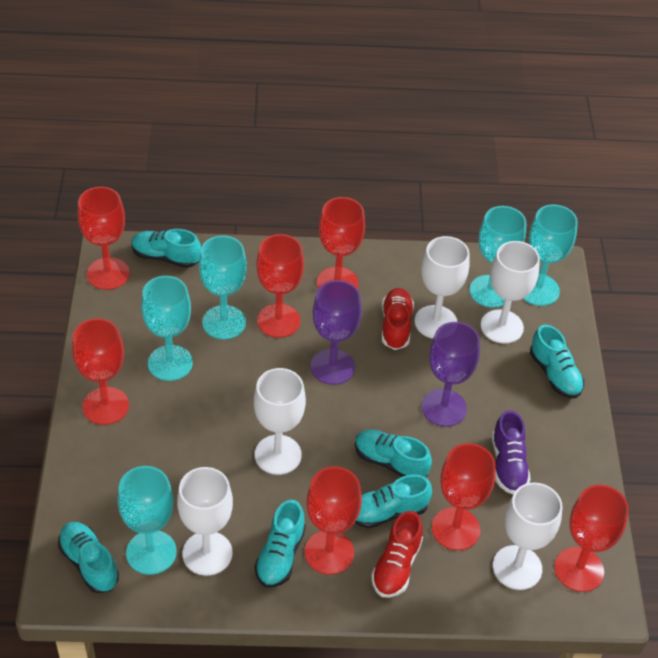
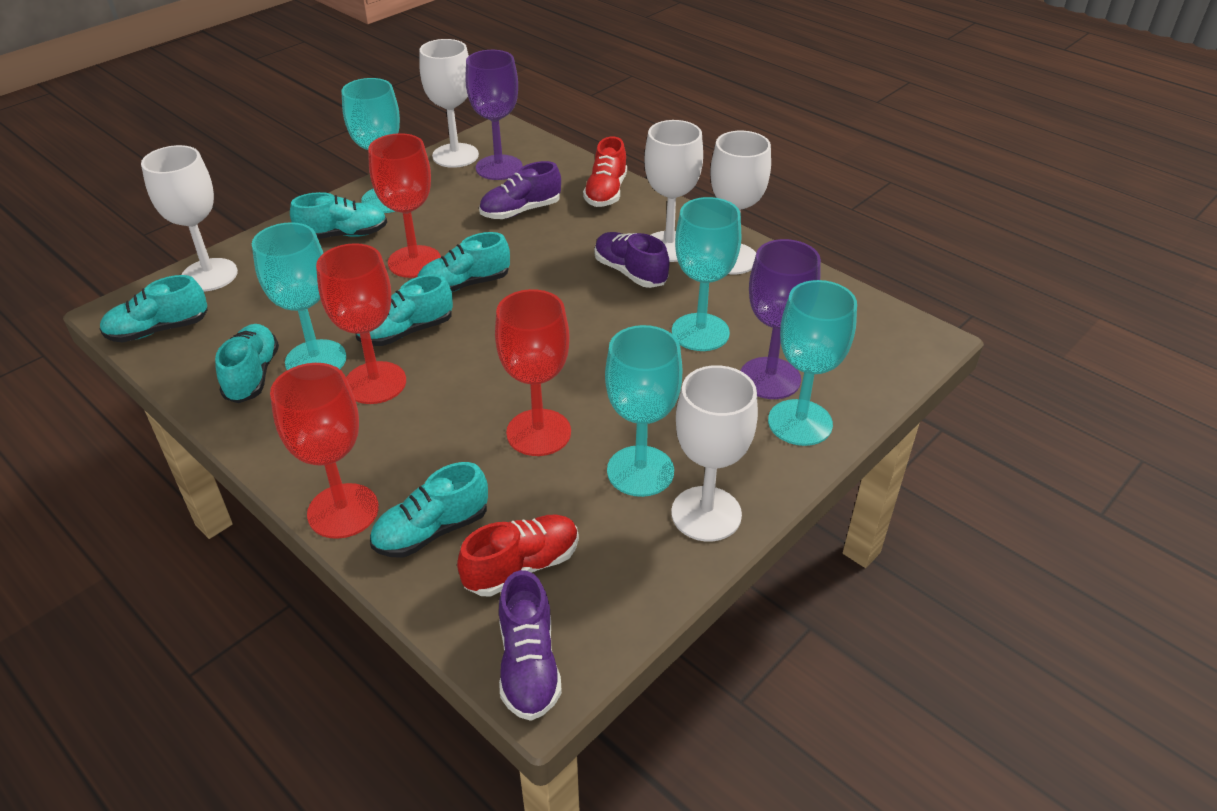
purple shoe: 1 -> 3
red goblet: 7 -> 4

